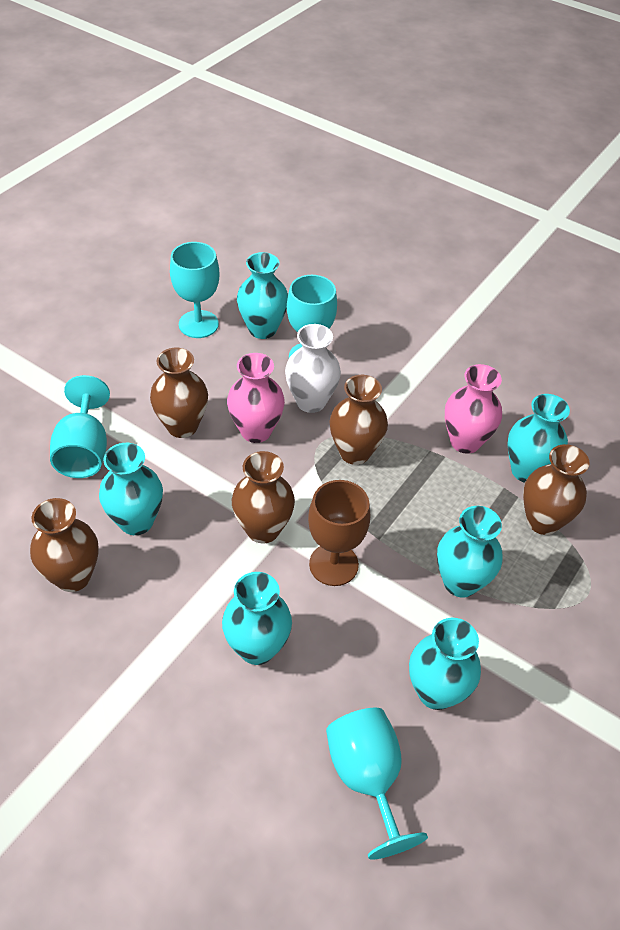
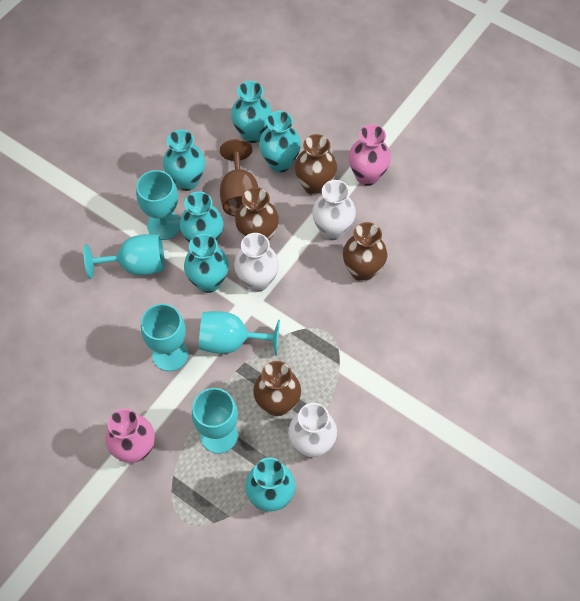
brown vase: 5 -> 4
turquoise goblet: 4 -> 5
white vase: 1 -> 3

